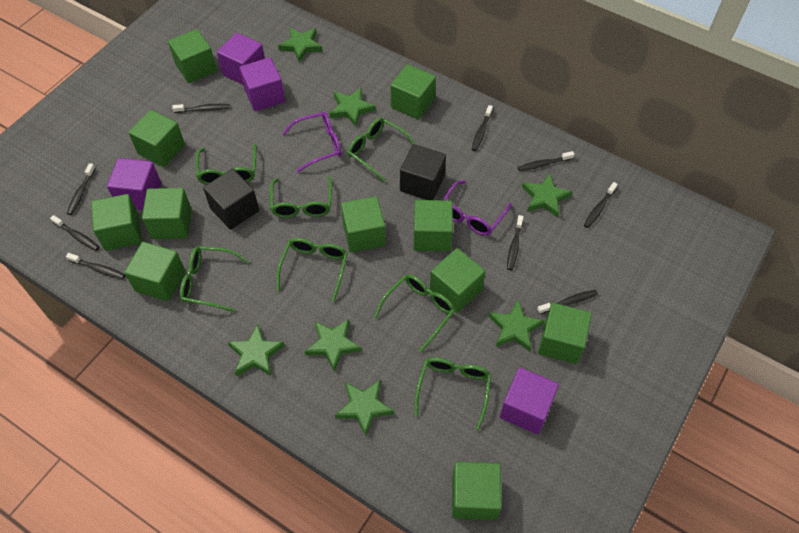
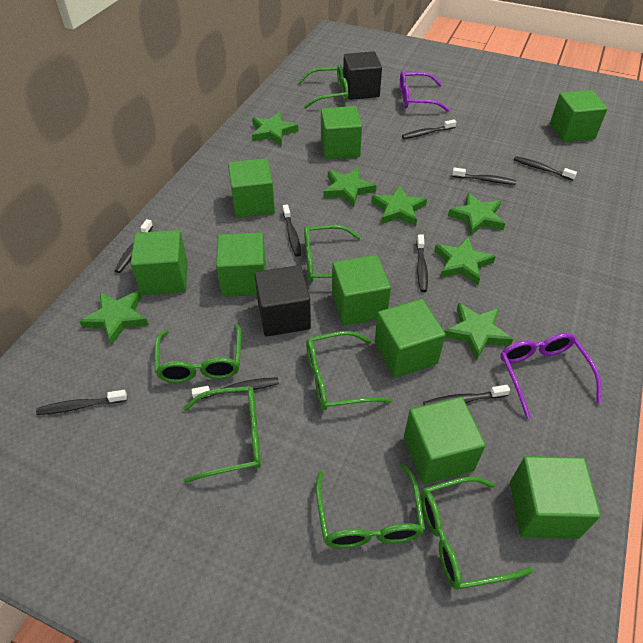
green cube: 11 -> 9
purple cube: 4 -> 0

